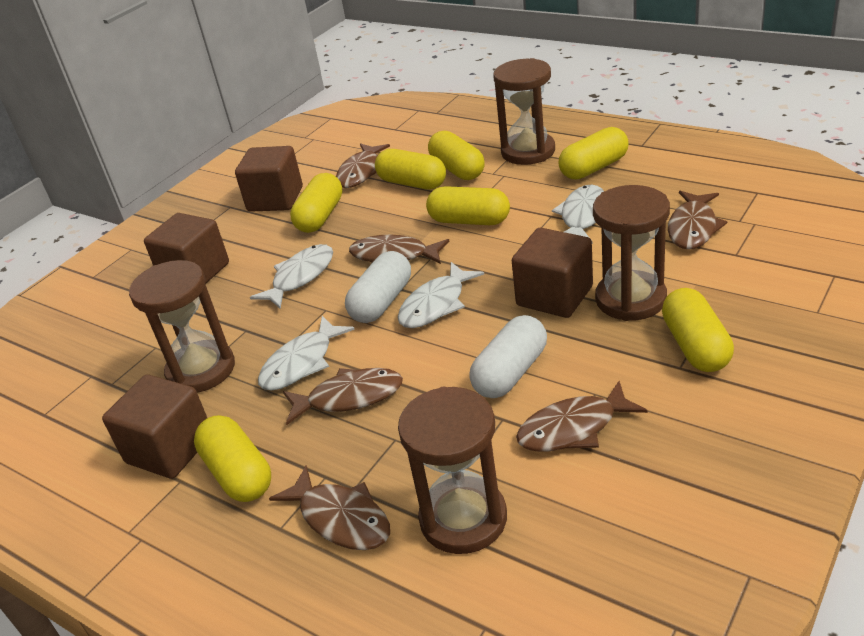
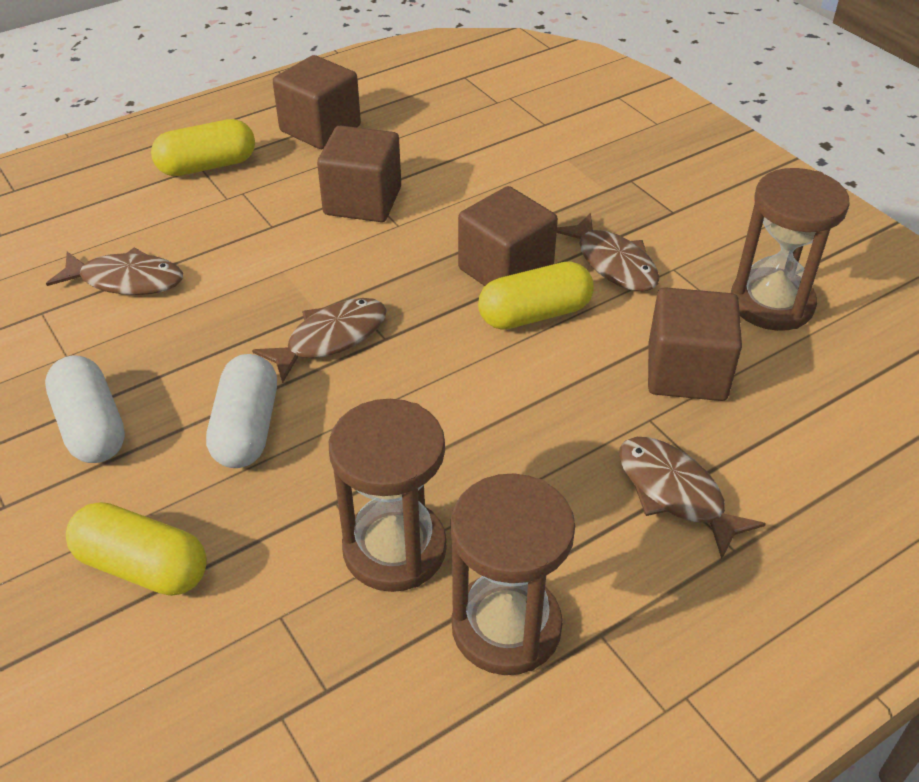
brown fish: 6 -> 4
brown hourglass: 4 -> 3
white fish: 4 -> 0
yellow capsule: 7 -> 3

